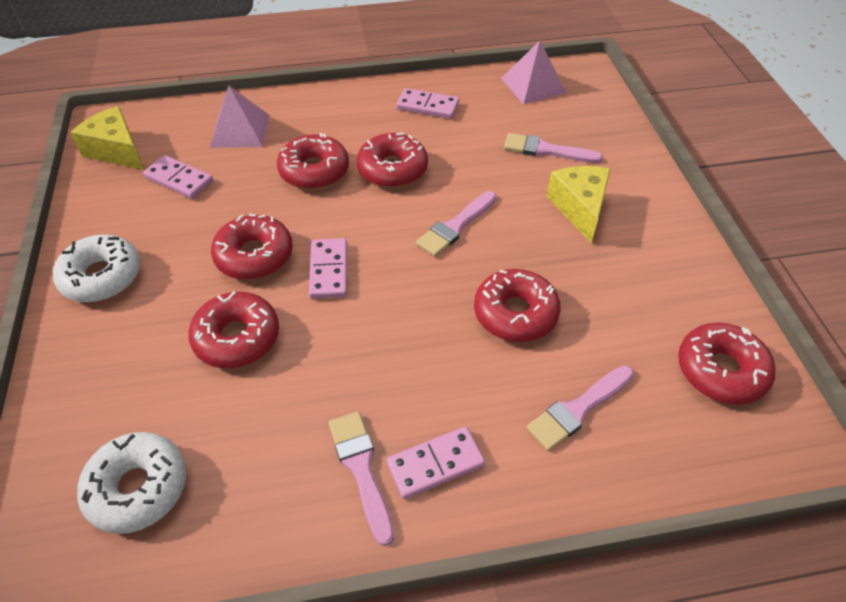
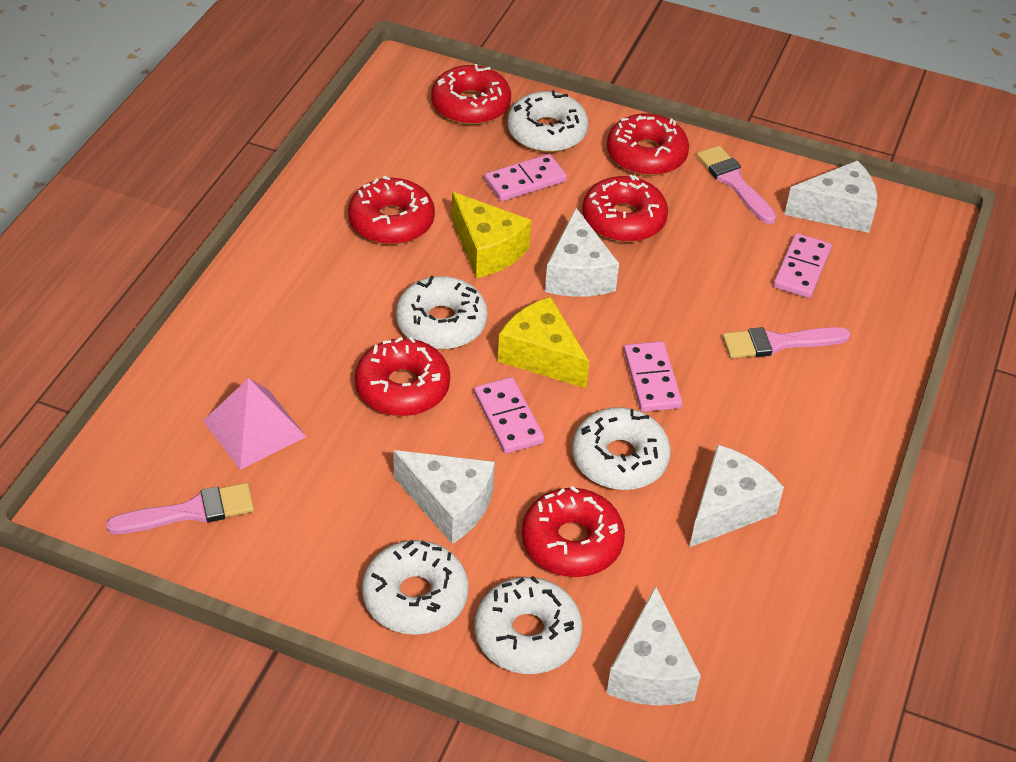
pink brush: 4 -> 3
pink pyramid: 2 -> 1
white cheese: 0 -> 5
white donut: 2 -> 5

